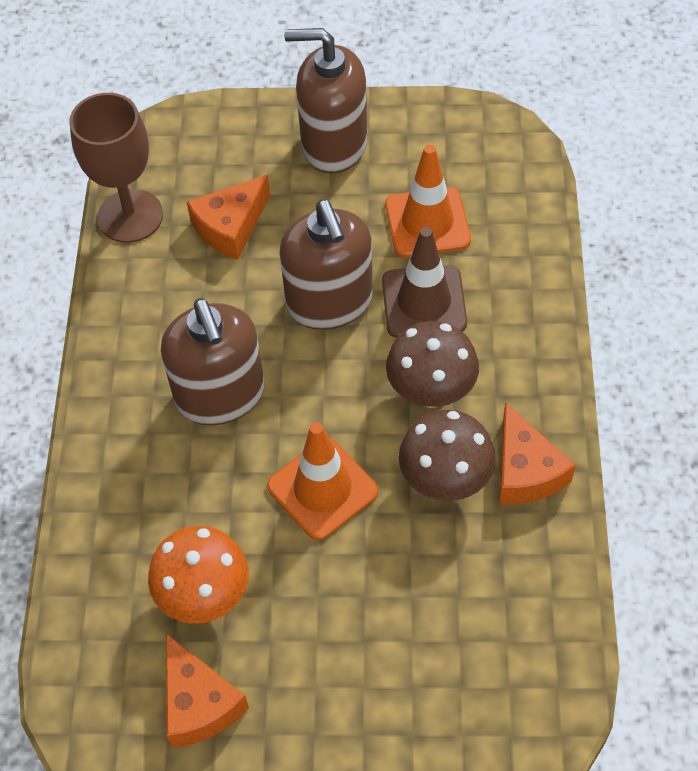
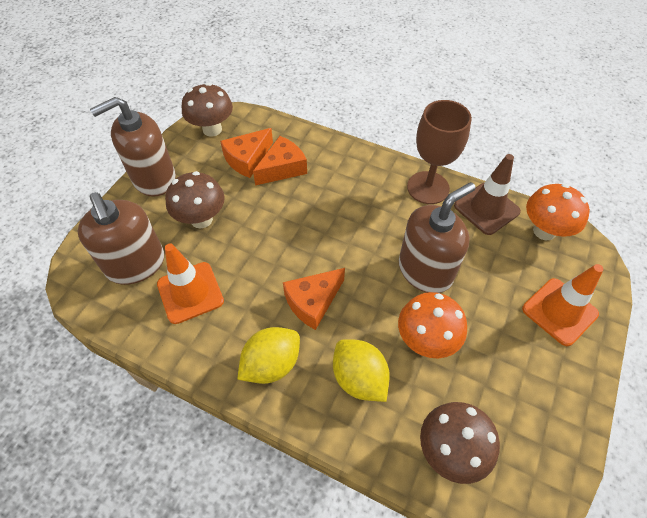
brown mushroom: 2 -> 3
orange mushroom: 1 -> 2
yellow lemon: 0 -> 2

